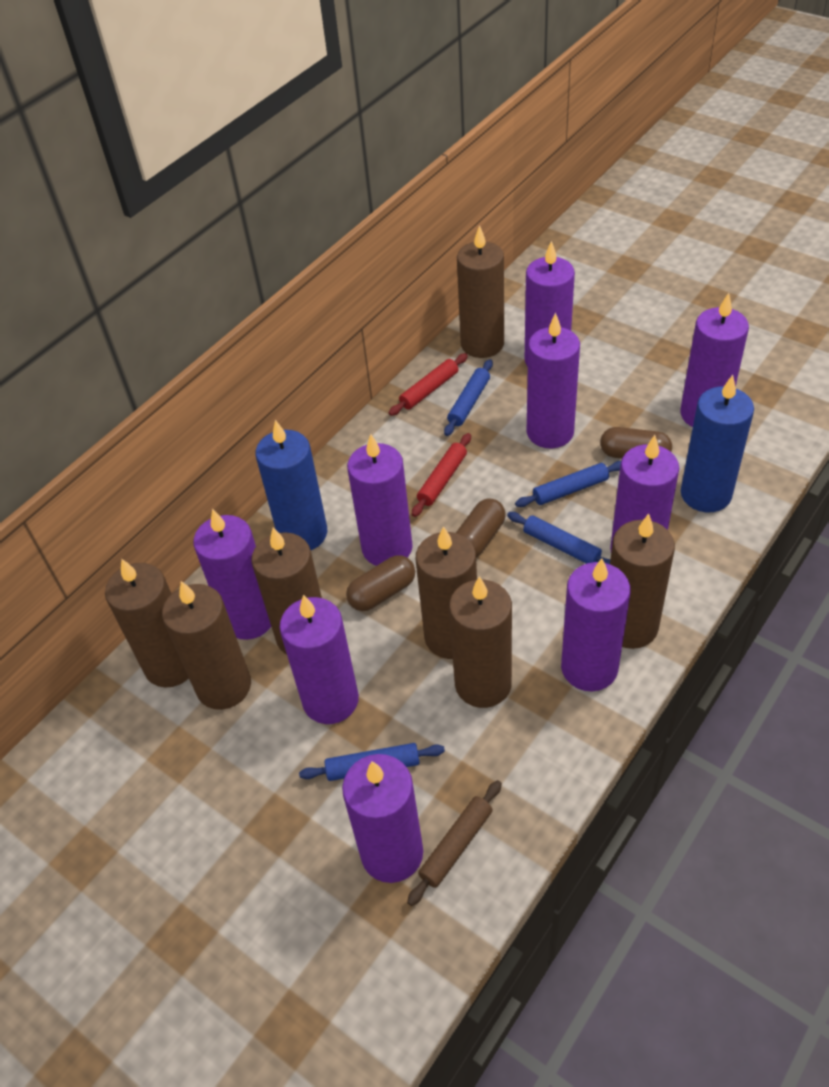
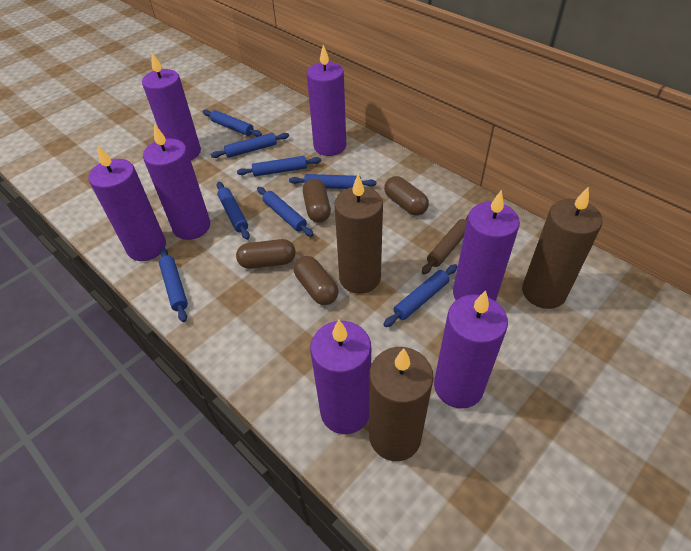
blue candle: 2 -> 0
blue rolling pin: 4 -> 8
brown candle: 7 -> 3
brown capsule: 3 -> 4
purple candle: 9 -> 7
red rolling pin: 2 -> 0

